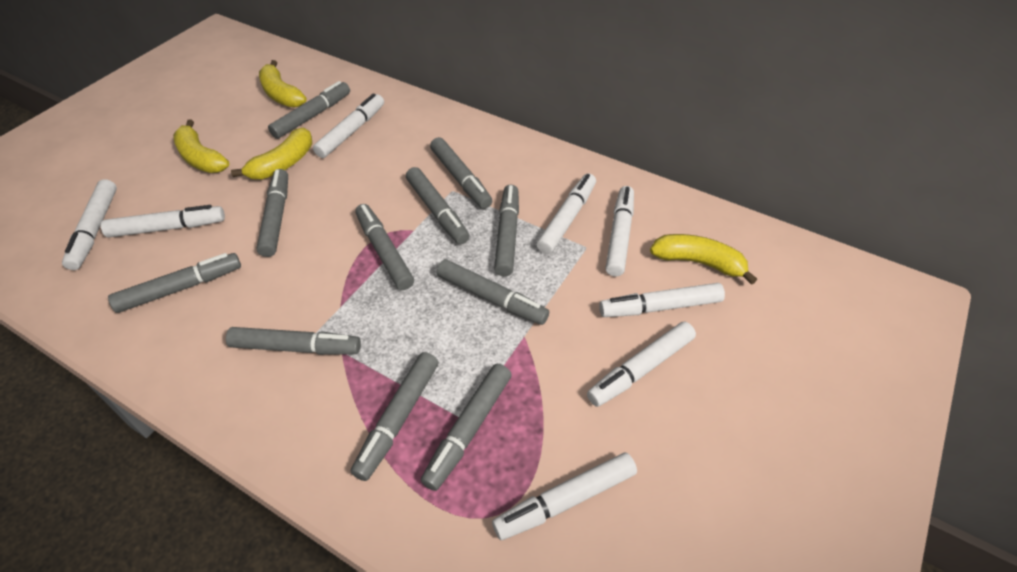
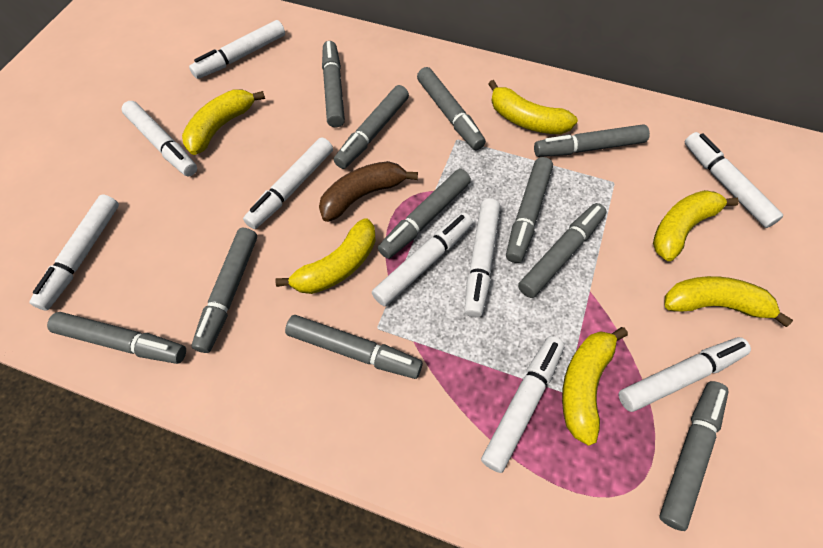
brown banana: 0 -> 1
white marker: 8 -> 9
yellow banana: 4 -> 6

